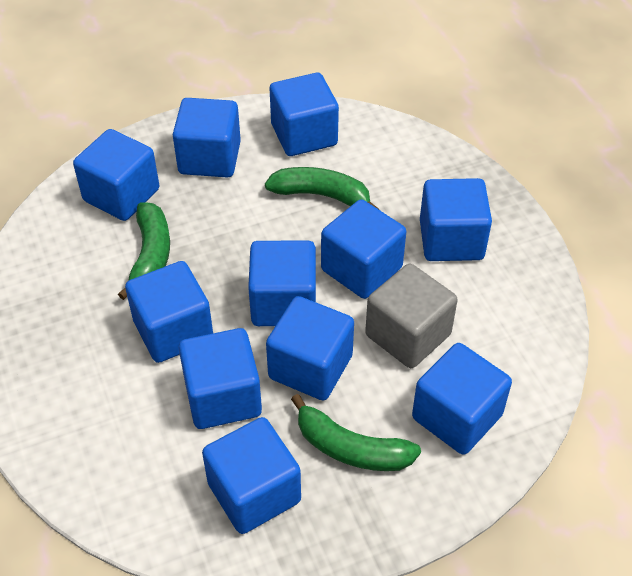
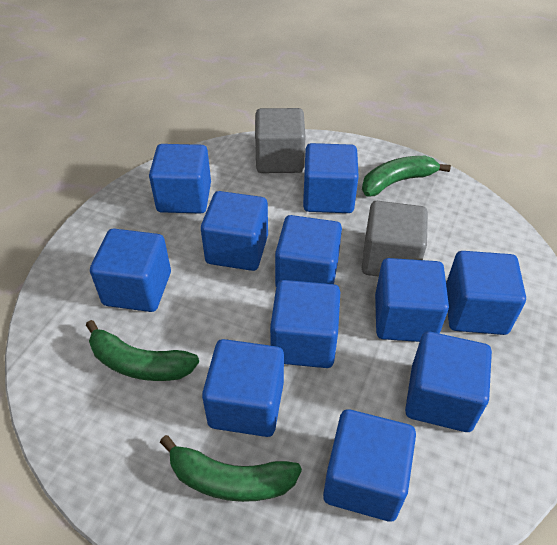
grey cube: 1 -> 2

